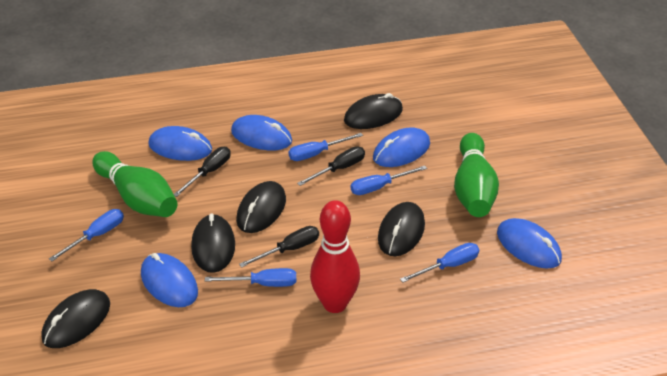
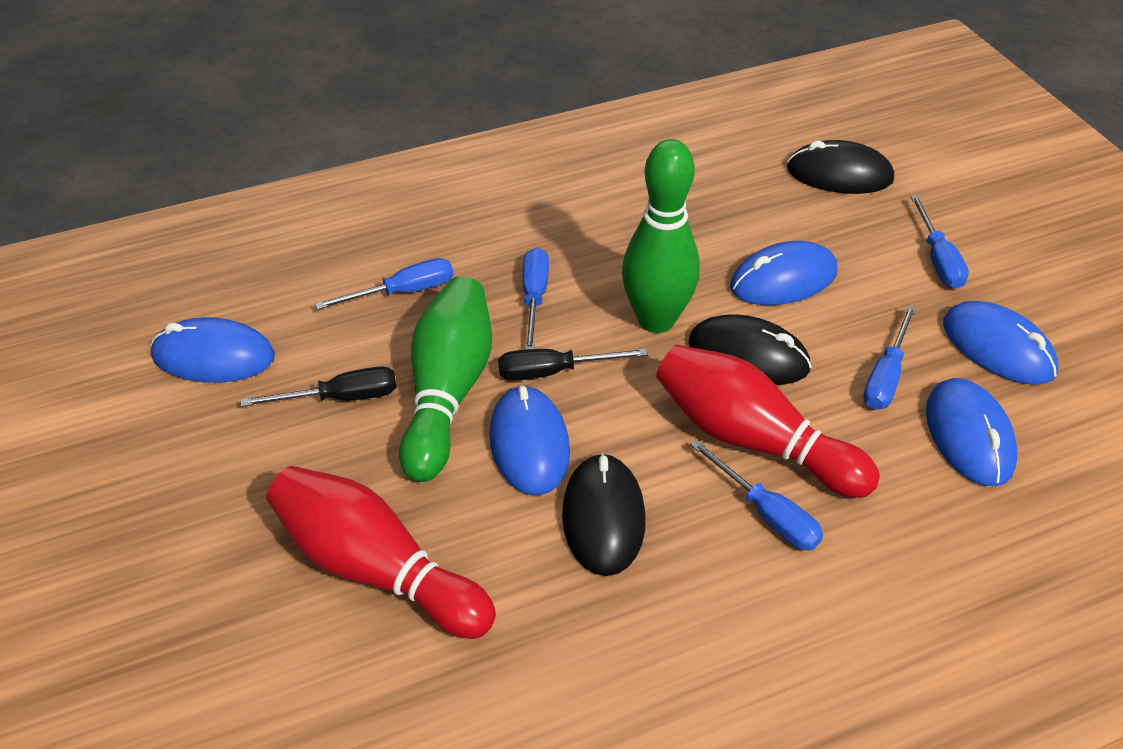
black mouse: 5 -> 3
black screwdriver: 3 -> 2
red bowling pin: 1 -> 2

